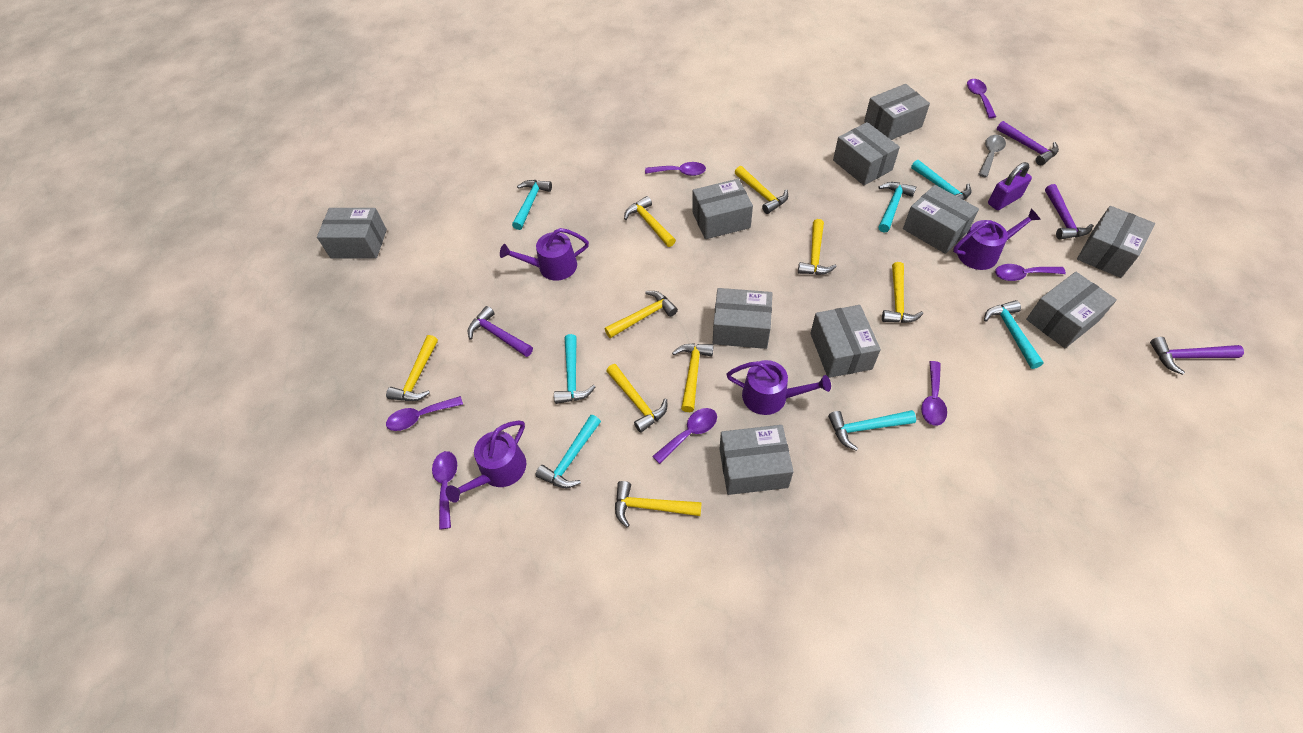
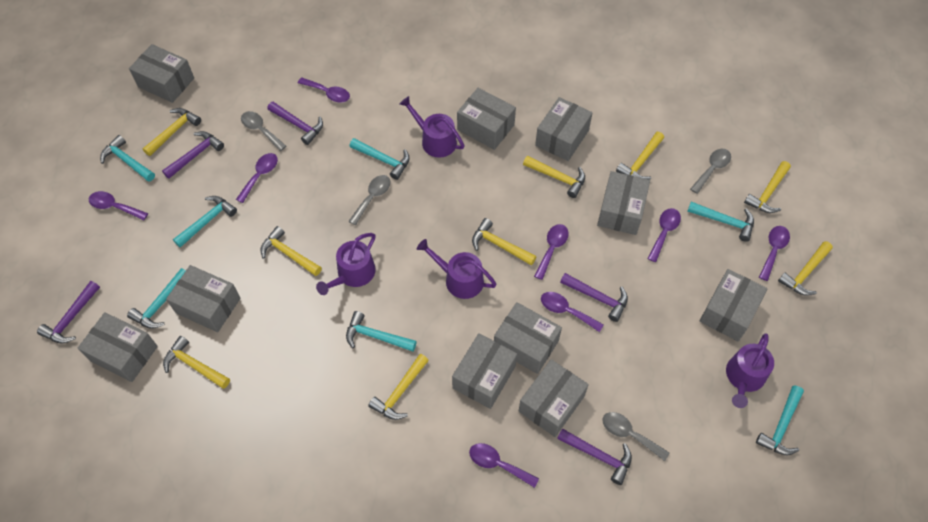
grey spoon: 1 -> 4
purple hammer: 4 -> 5
purple padlock: 1 -> 0
purple spoon: 7 -> 8

